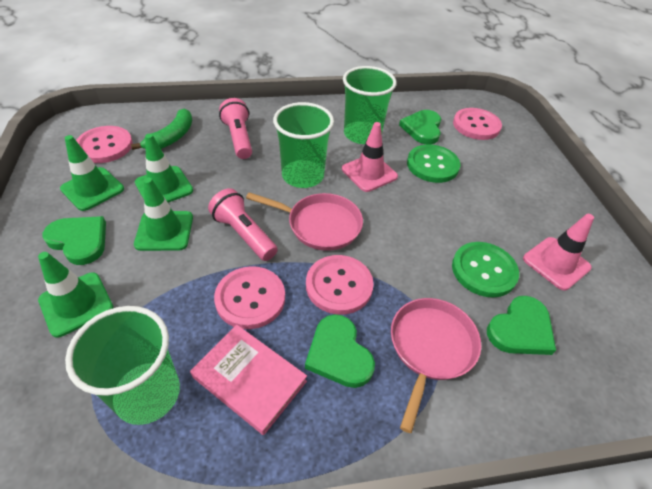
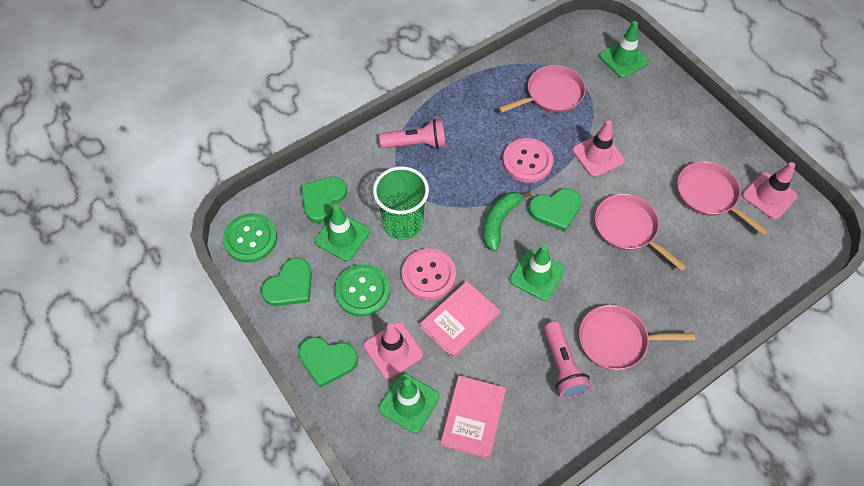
green cup: 3 -> 1
pink book: 1 -> 2
pink button: 4 -> 2
pink pan: 2 -> 4
pink traffic cone: 2 -> 3

